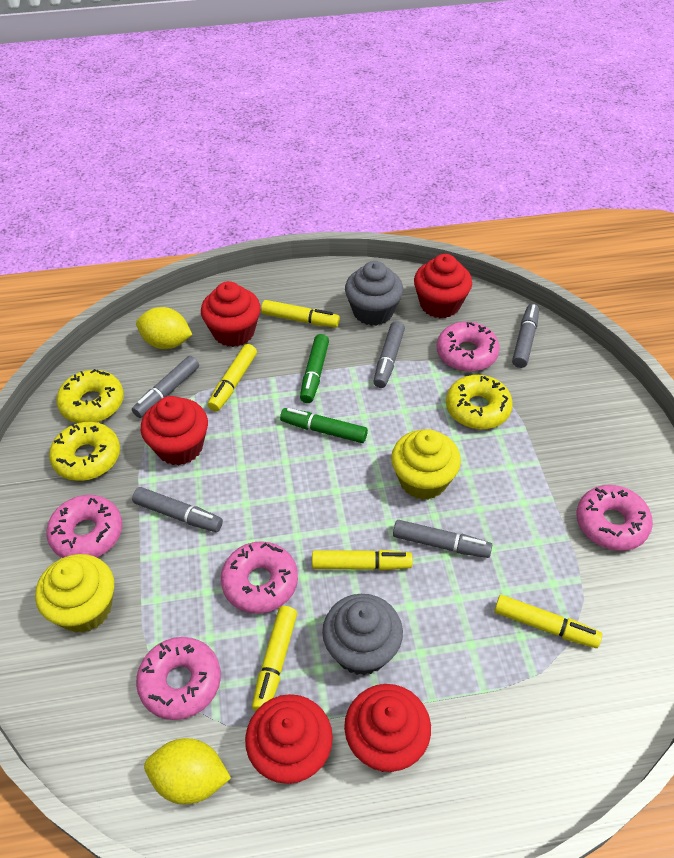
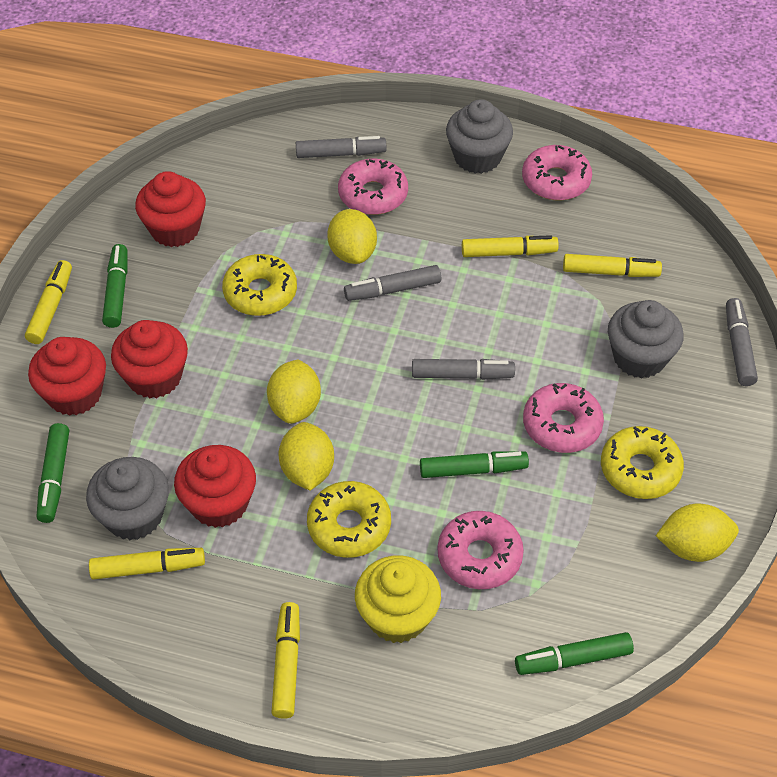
green marker: 2 -> 4
grey cupcake: 2 -> 3
grey marker: 5 -> 4
pink donut: 5 -> 4
red cupcake: 5 -> 4
yellow cupcake: 2 -> 1
yellow lemon: 2 -> 4

